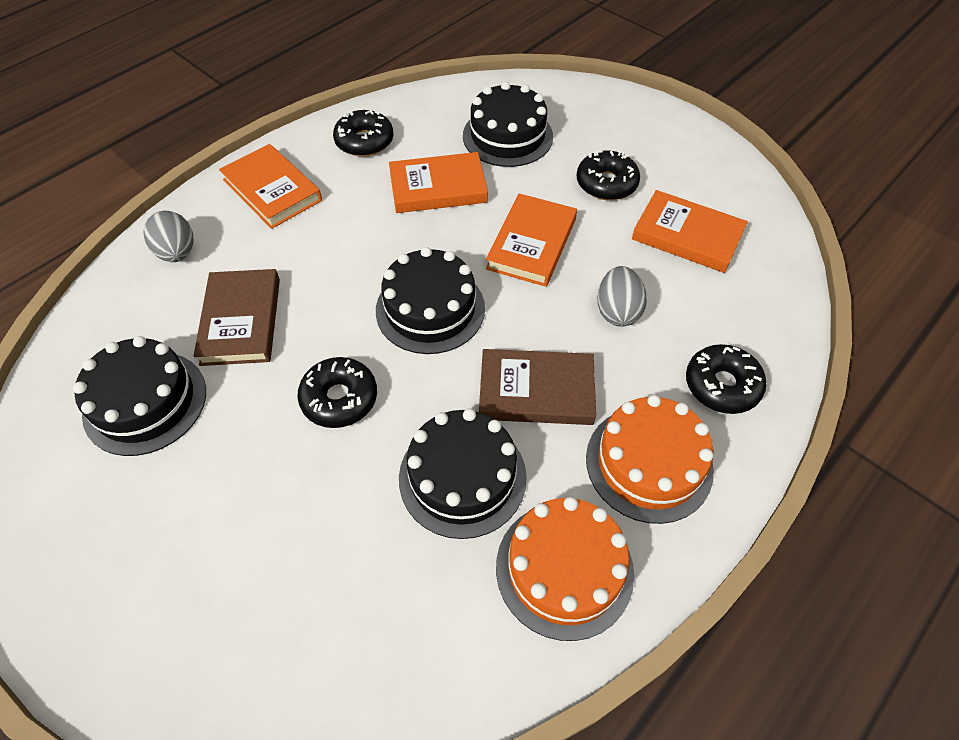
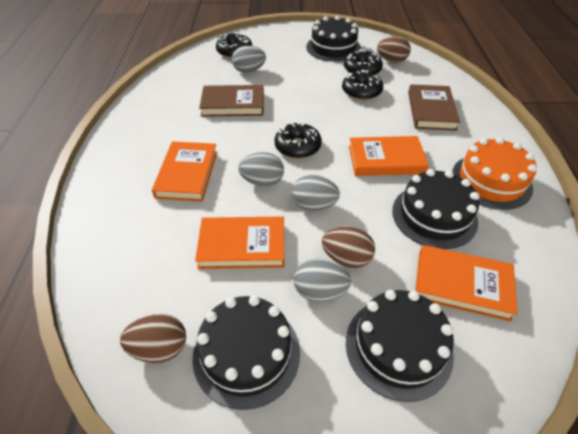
brown egg: 0 -> 3
grey egg: 2 -> 4
orange cake: 2 -> 1

